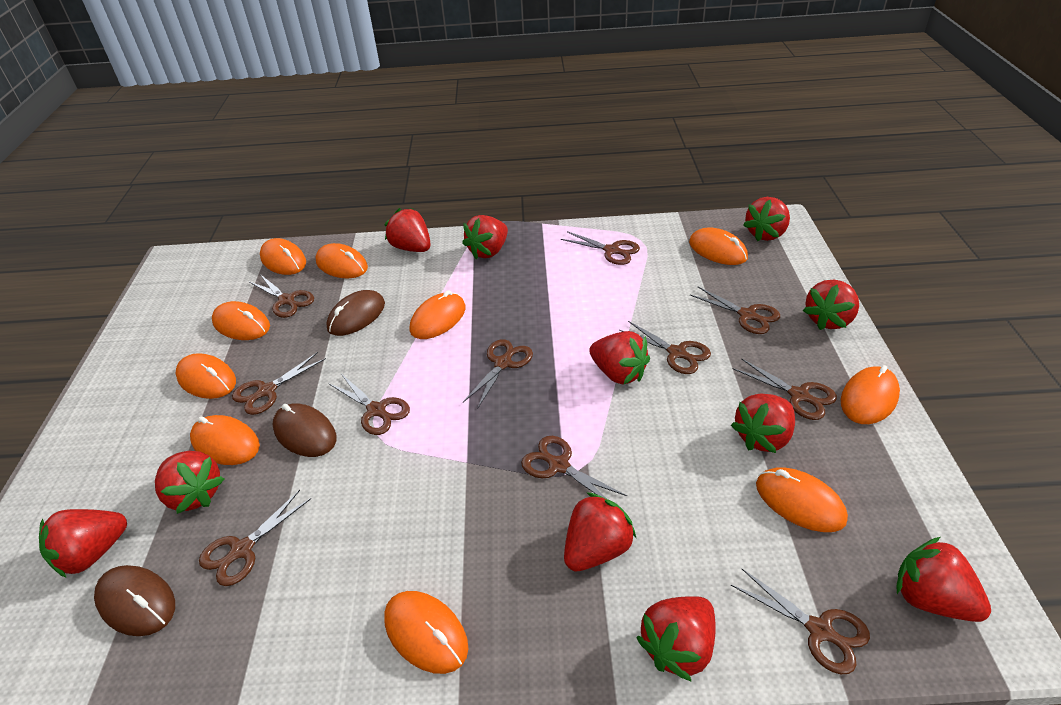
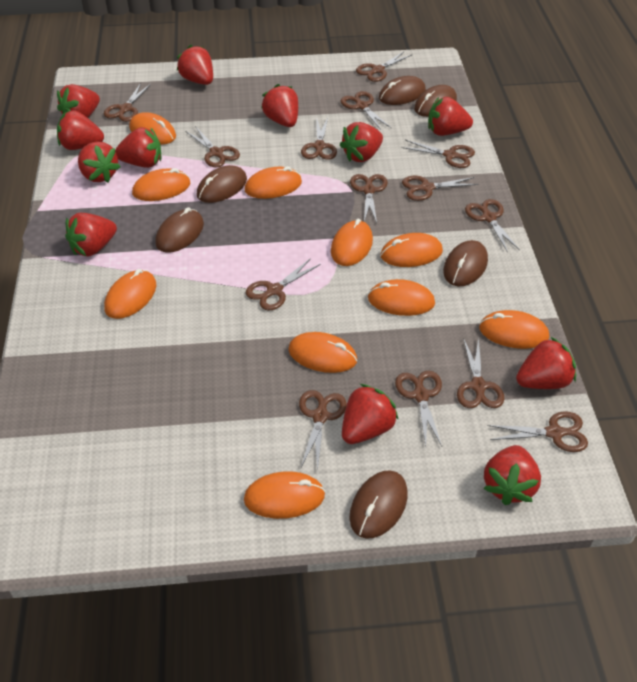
brown mouse: 3 -> 6
brown scissors: 11 -> 14
red strawberry: 11 -> 12

